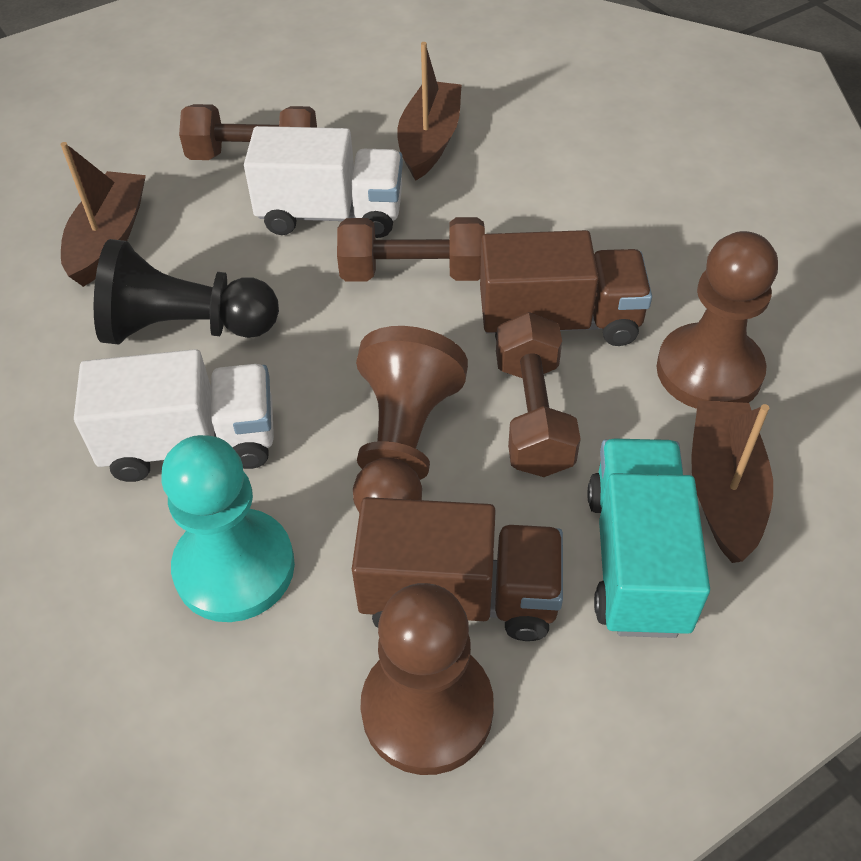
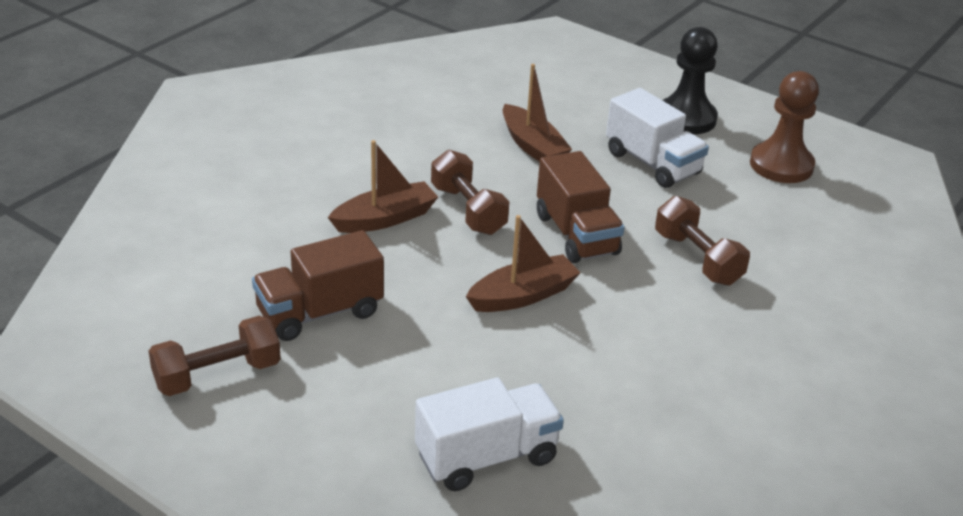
brown pawn: 3 -> 1
turquoise pawn: 1 -> 0
turquoise truck: 1 -> 0

